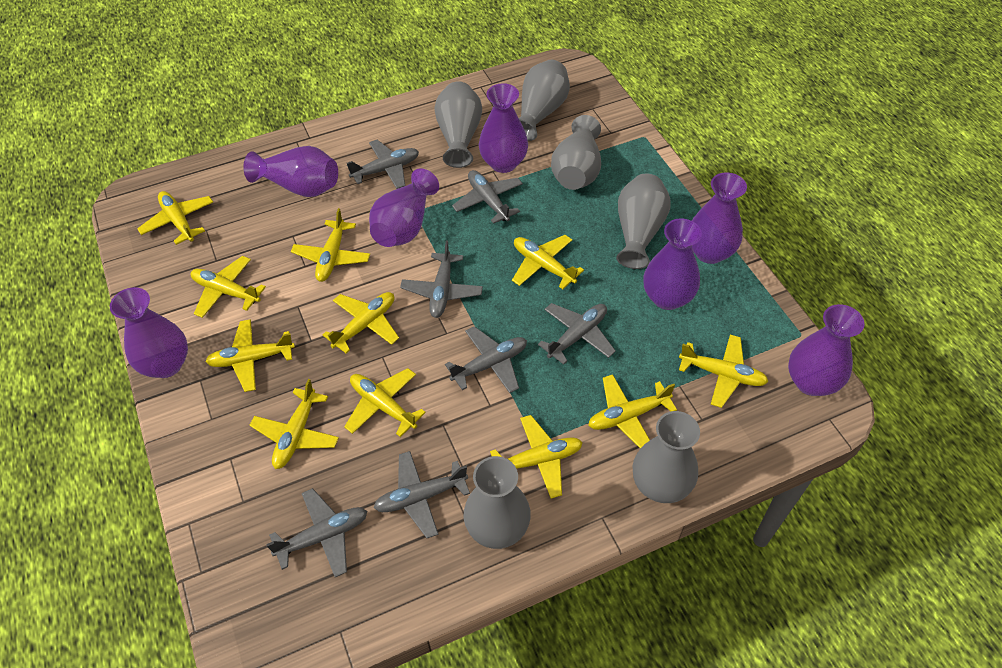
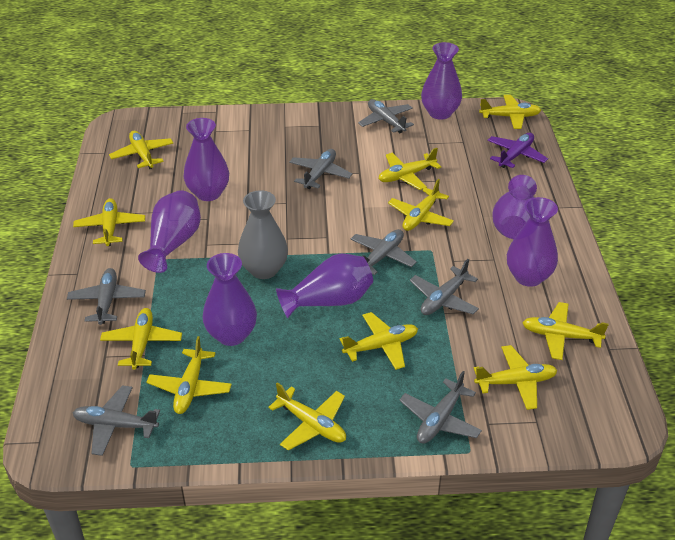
grey vase: 6 -> 1
purple plane: 0 -> 1

